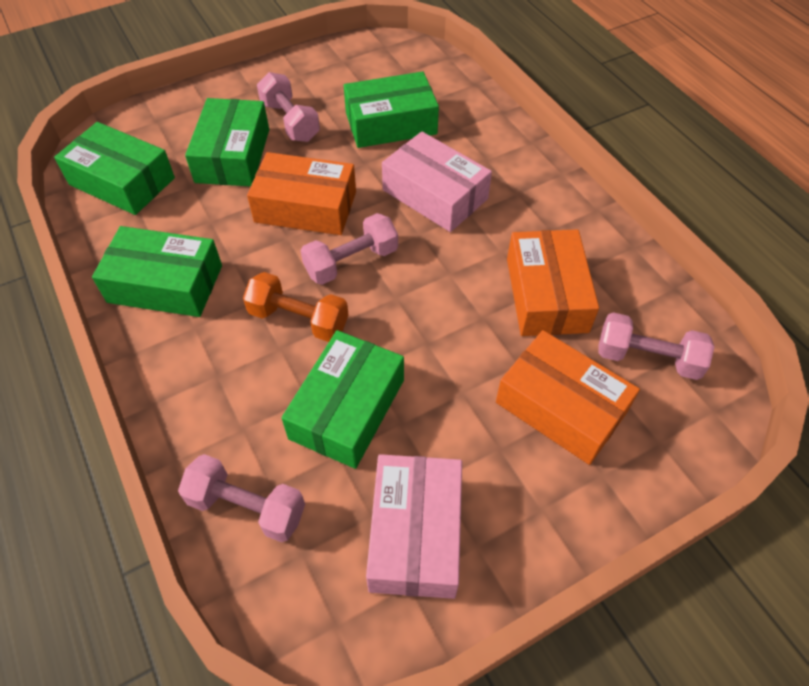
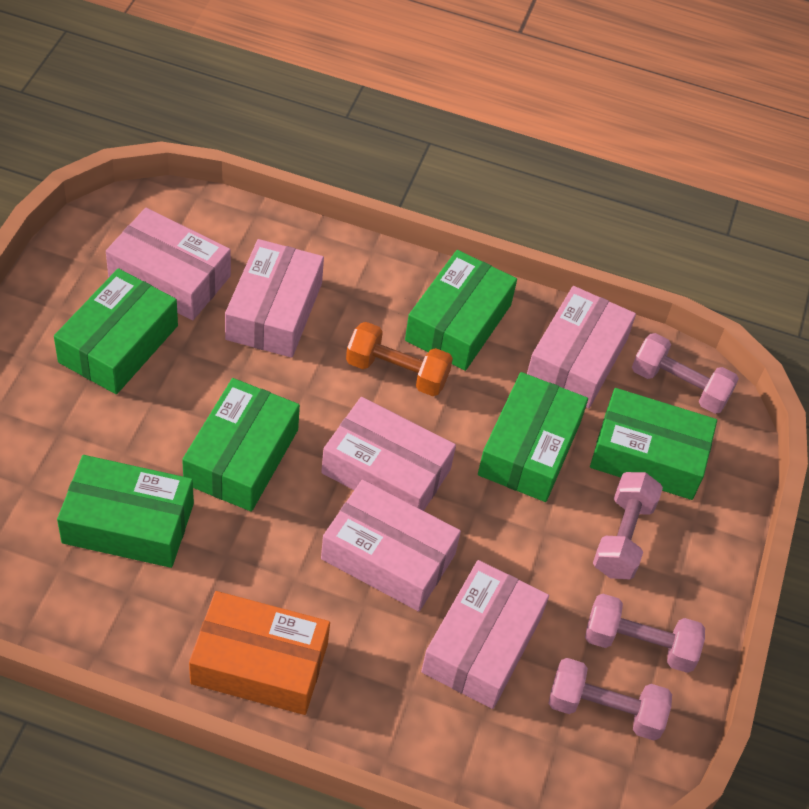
green box: 5 -> 6
orange box: 3 -> 1
pink box: 2 -> 6

